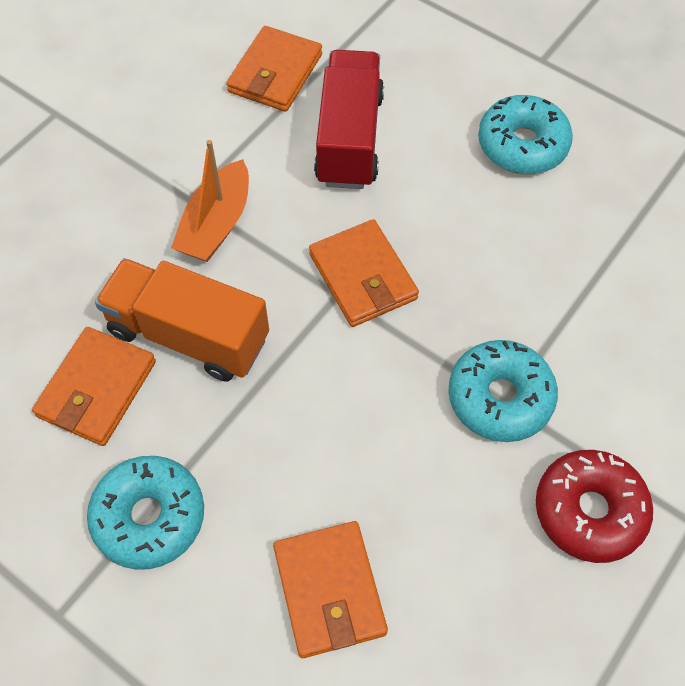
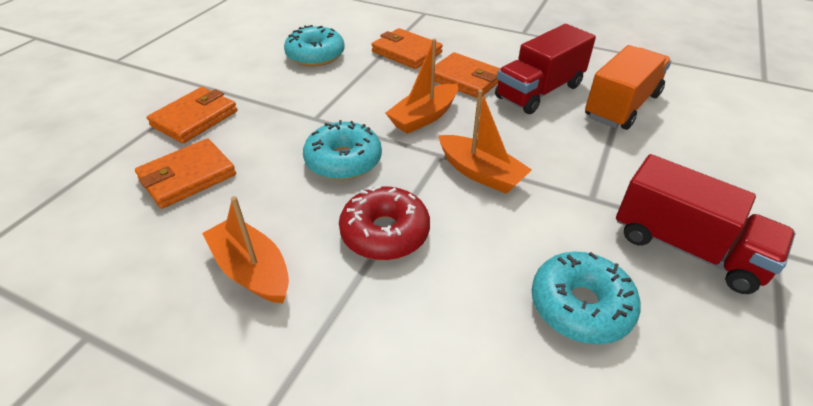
orange boat: 1 -> 3
red truck: 1 -> 2

